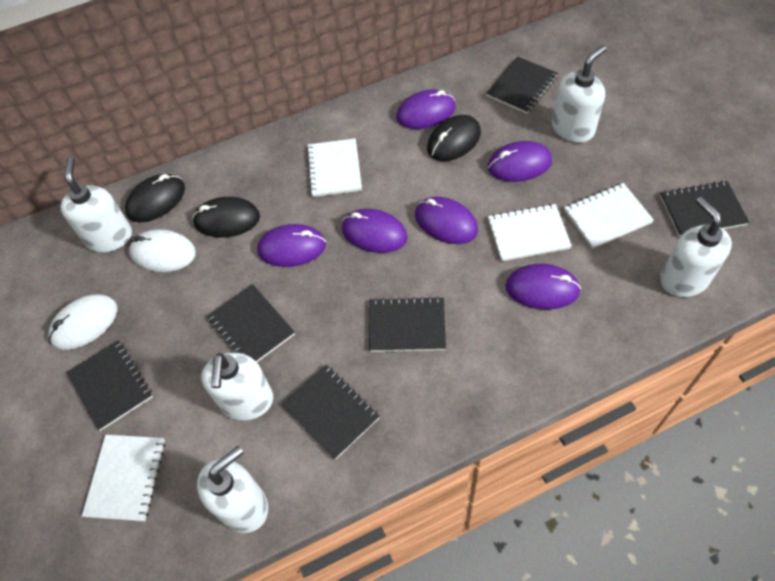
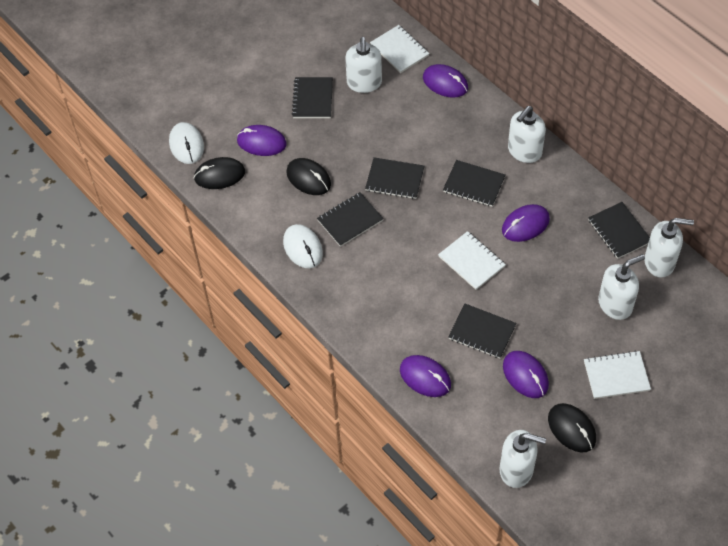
purple mouse: 6 -> 5
white notebook: 4 -> 3

